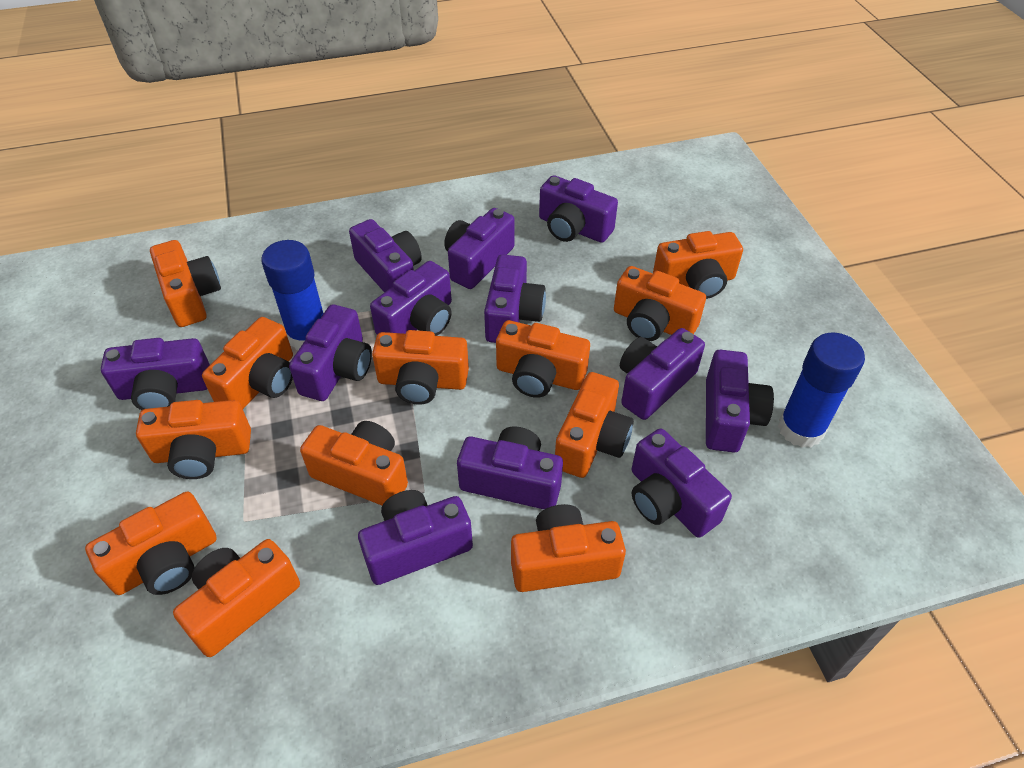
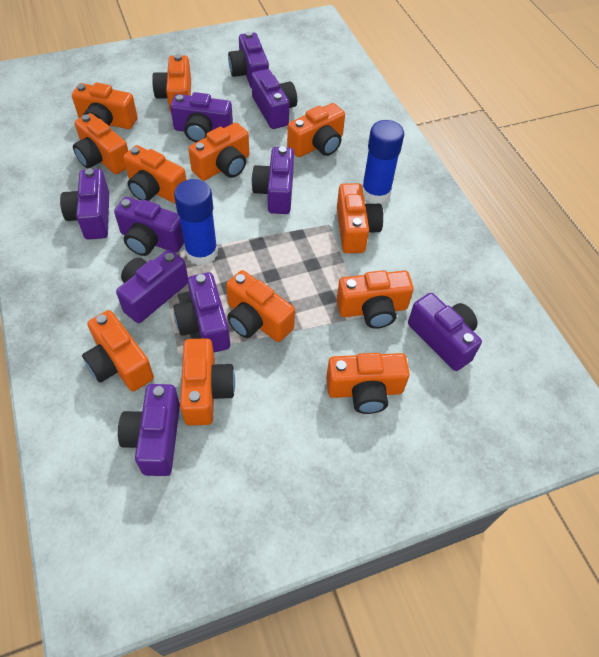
purple camera: 12 -> 10

